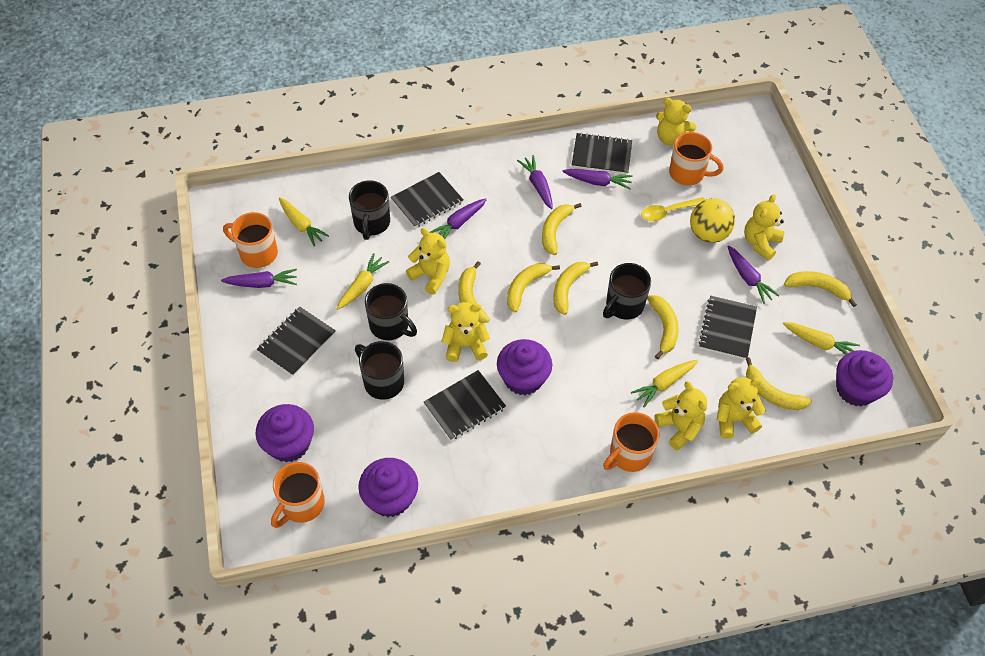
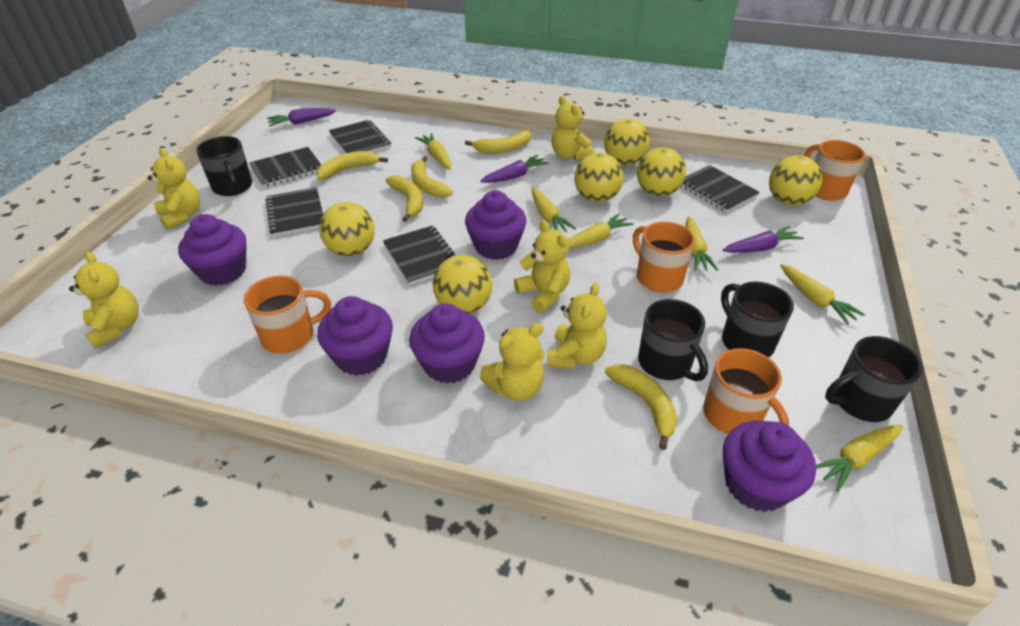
purple carrot: 5 -> 3
purple cupcake: 4 -> 5
yellow ball: 1 -> 6
yellow banana: 7 -> 5
yellow carrot: 4 -> 6
yellow spoon: 1 -> 0

